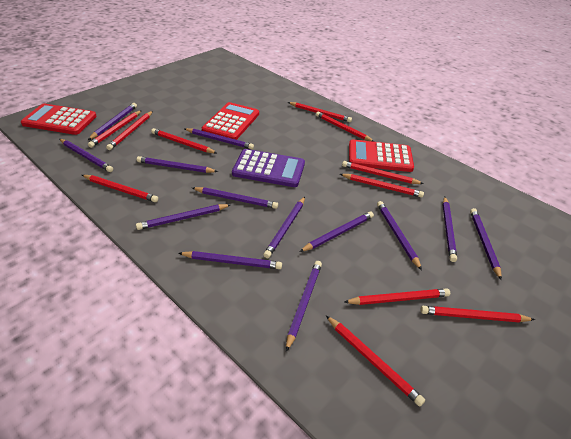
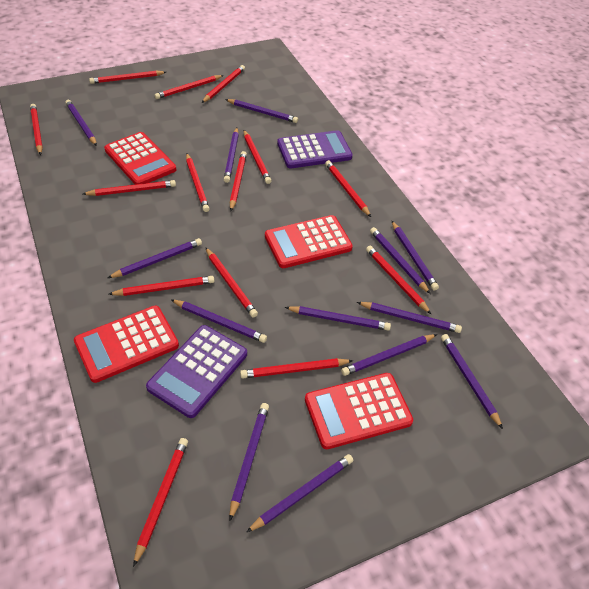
purple calculator: 1 -> 2
red calculator: 3 -> 4
red pencil: 11 -> 14

